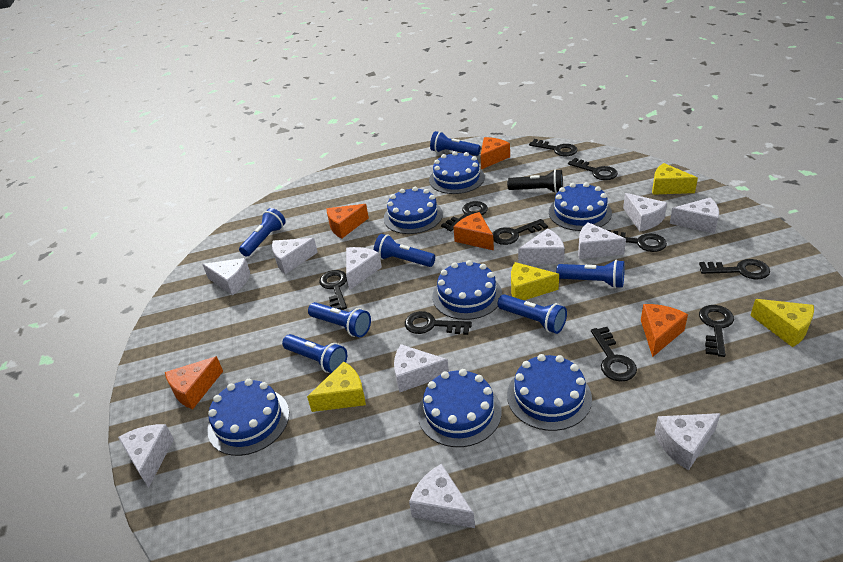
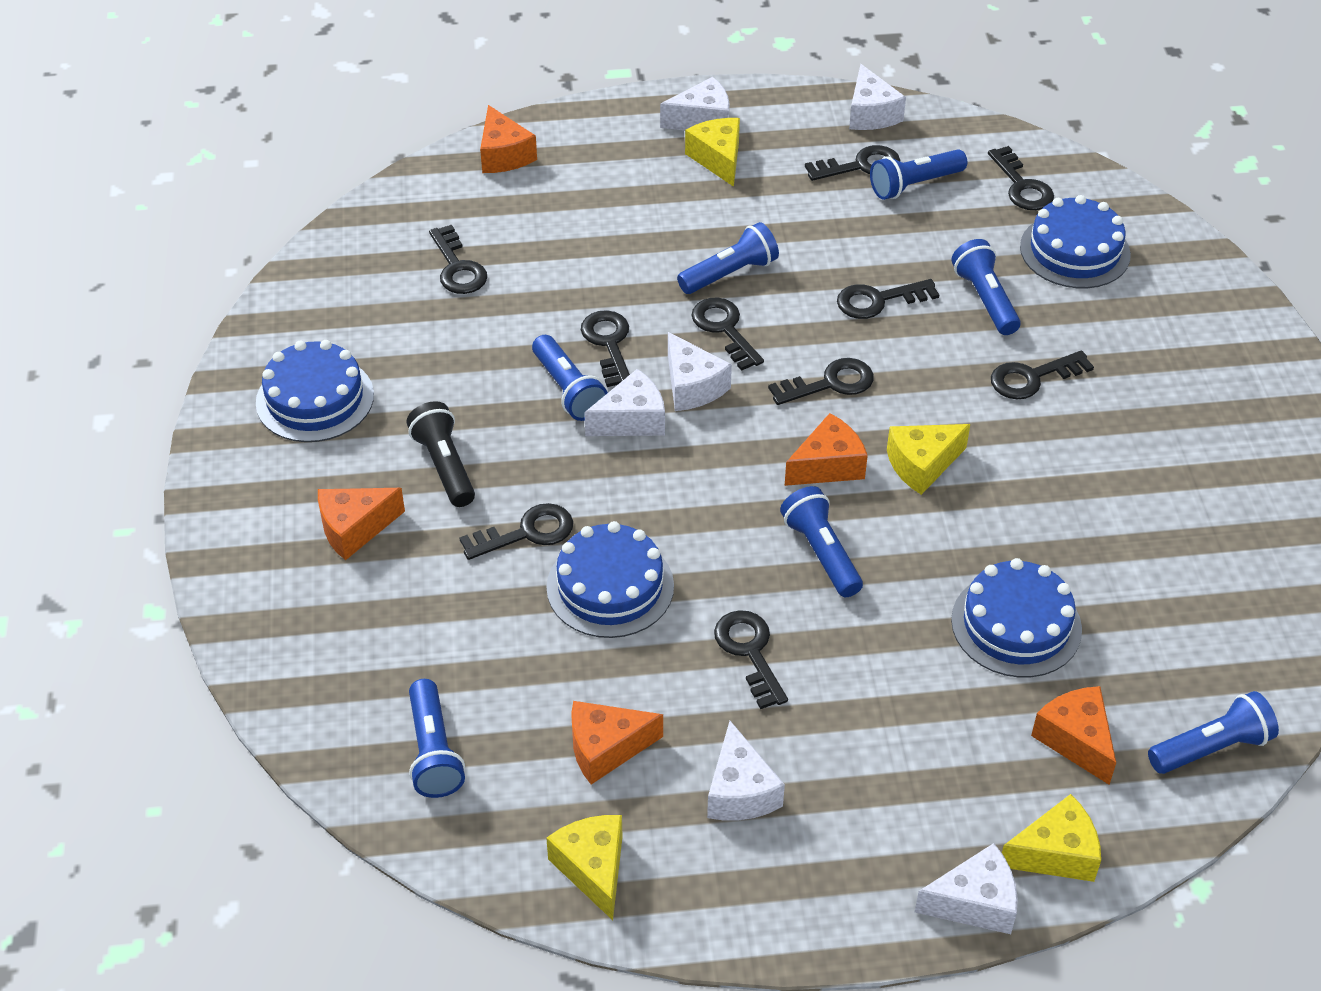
blue cake: 7 -> 4
white cheese: 11 -> 6

